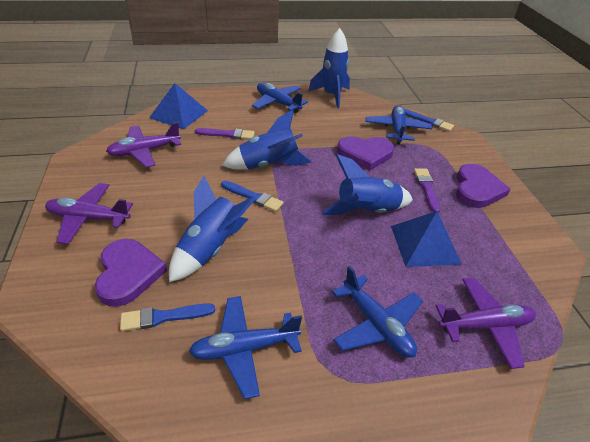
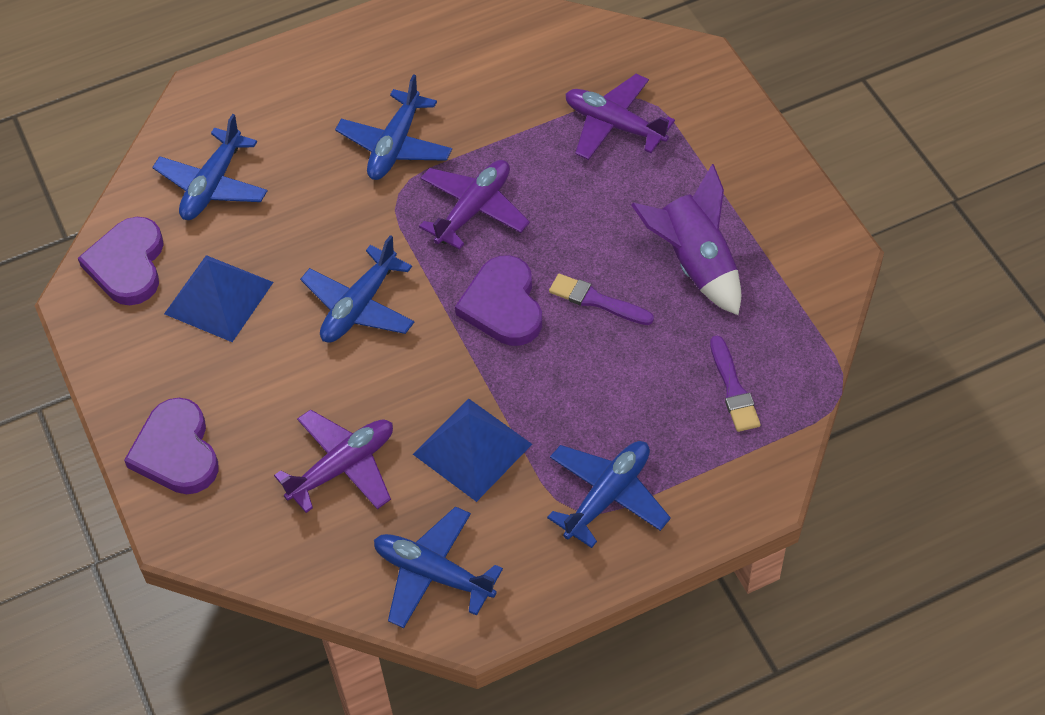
blue brush: 3 -> 0
blue plane: 4 -> 5
blue rocket: 4 -> 0
purple rocket: 0 -> 1

